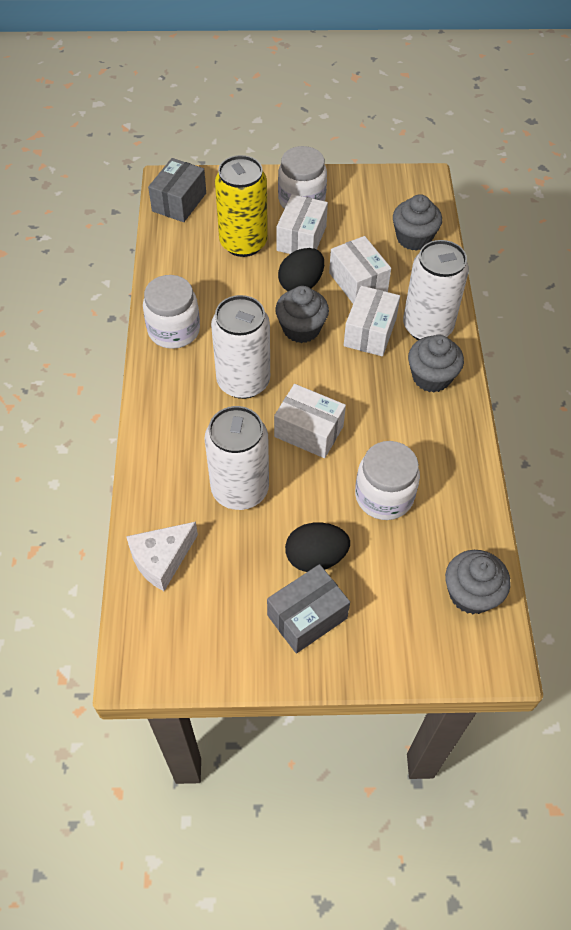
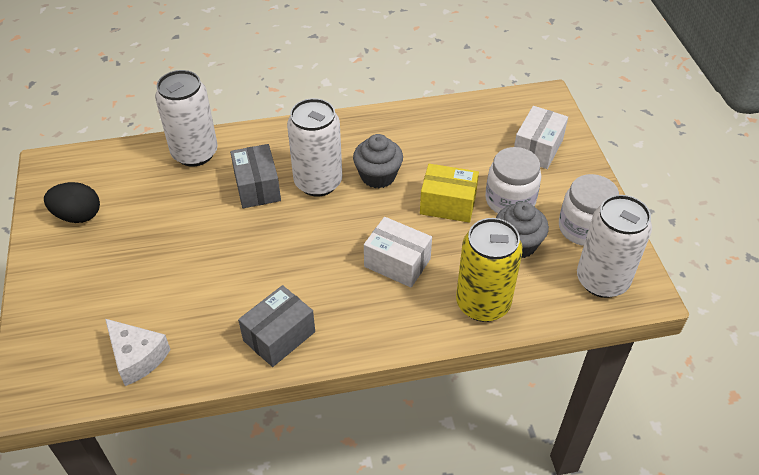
black egg: 2 -> 1
grey cupcake: 4 -> 2
white box: 4 -> 2
white jar: 3 -> 2
yellow box: 0 -> 1

